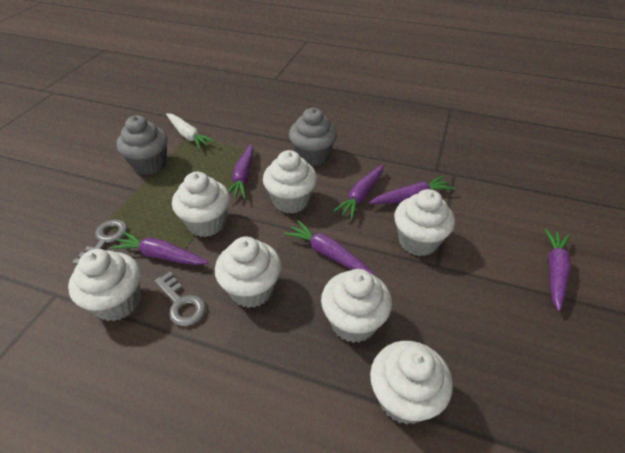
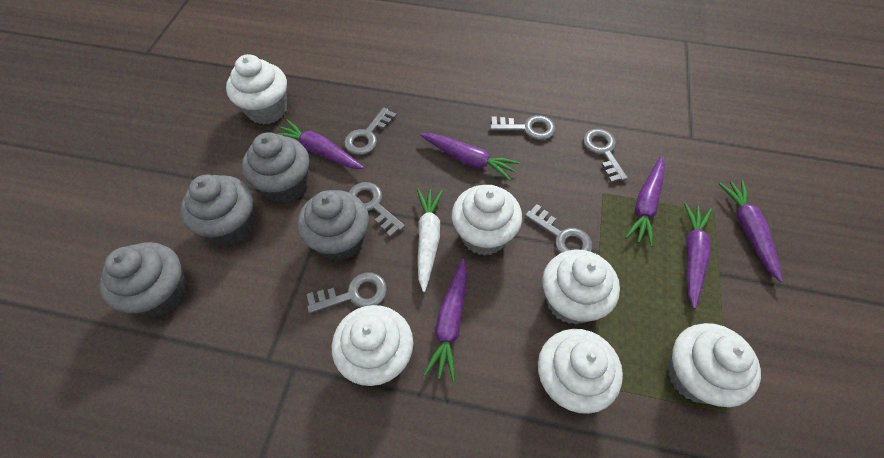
grey cupcake: 2 -> 4
grey key: 2 -> 6
white cupcake: 7 -> 6

